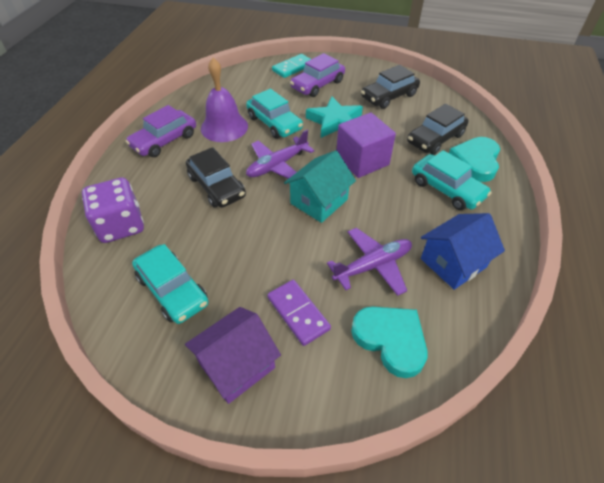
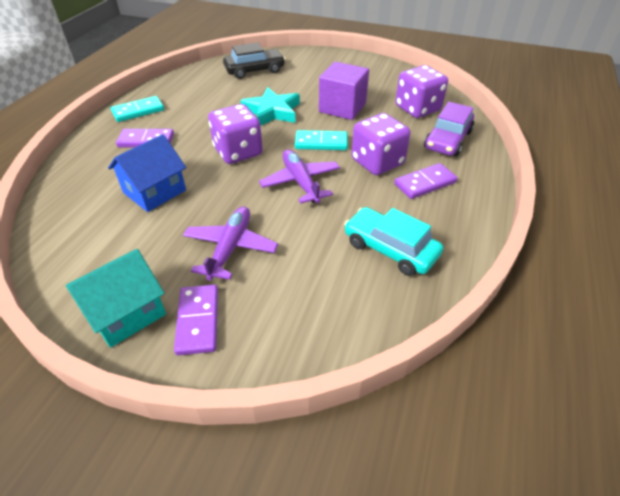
black car: 3 -> 1
purple bell: 1 -> 0
purple car: 2 -> 1
purple dice: 1 -> 3
purple domino: 1 -> 3
purple house: 1 -> 0
turquoise car: 3 -> 1
turquoise domino: 1 -> 2
turquoise heart: 2 -> 0

